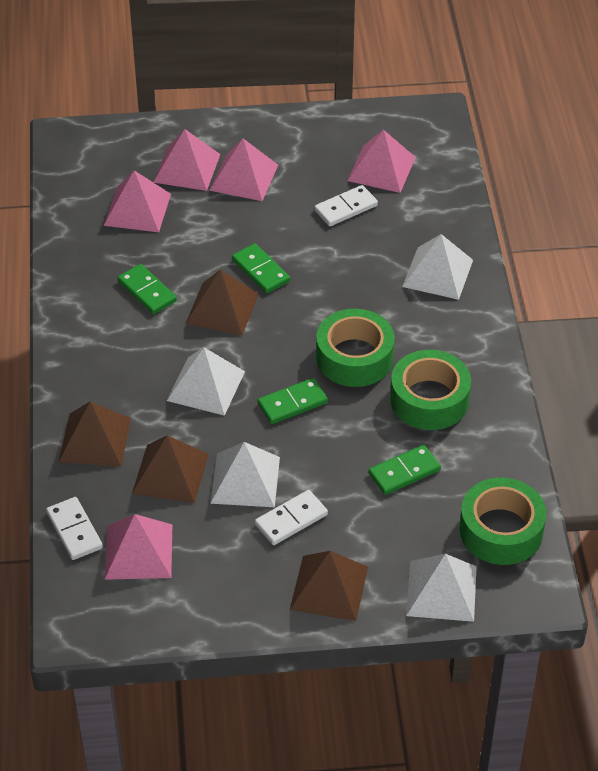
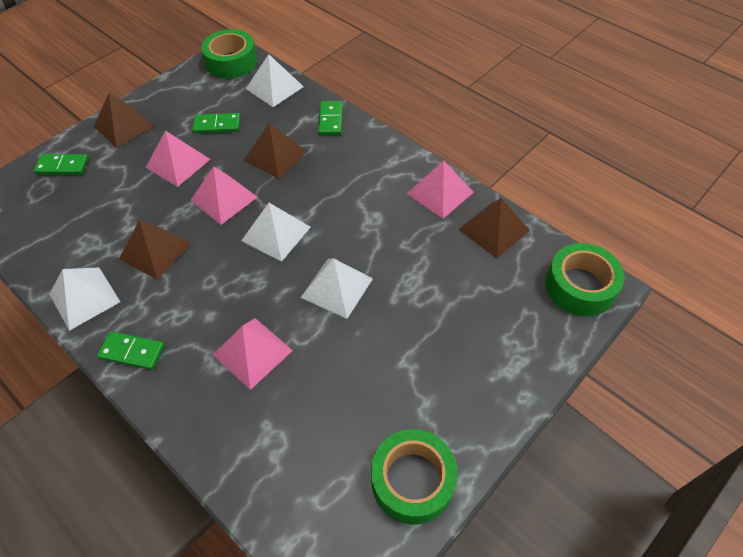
pink pyramid: 5 -> 4
white domino: 3 -> 0

